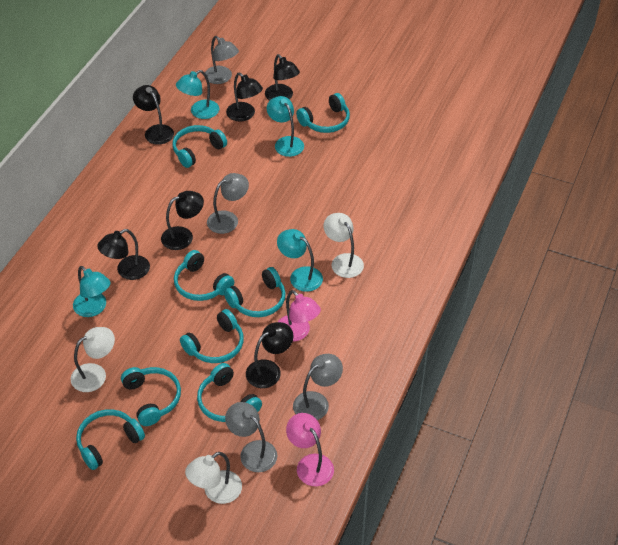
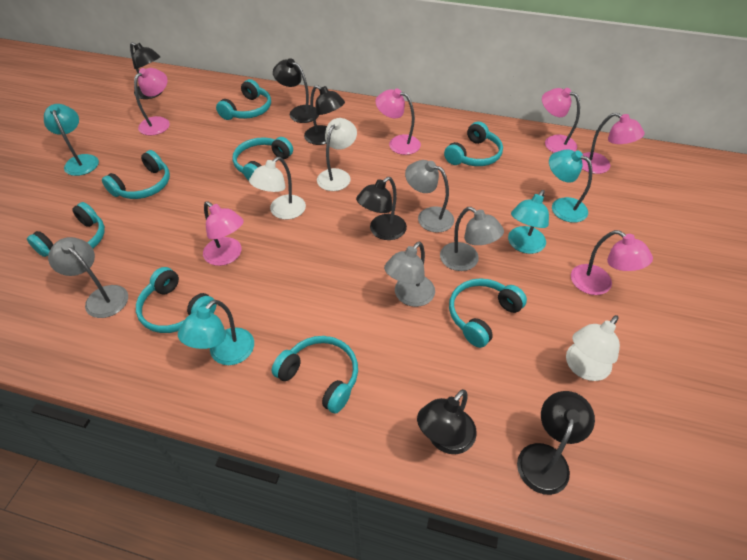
pink lamp: 2 -> 6

